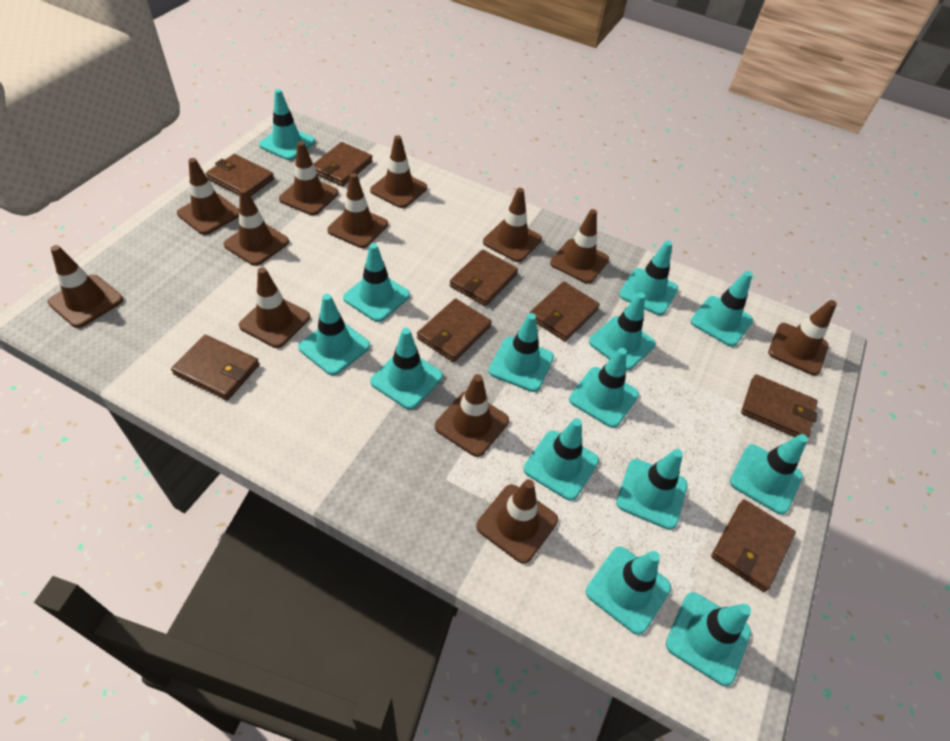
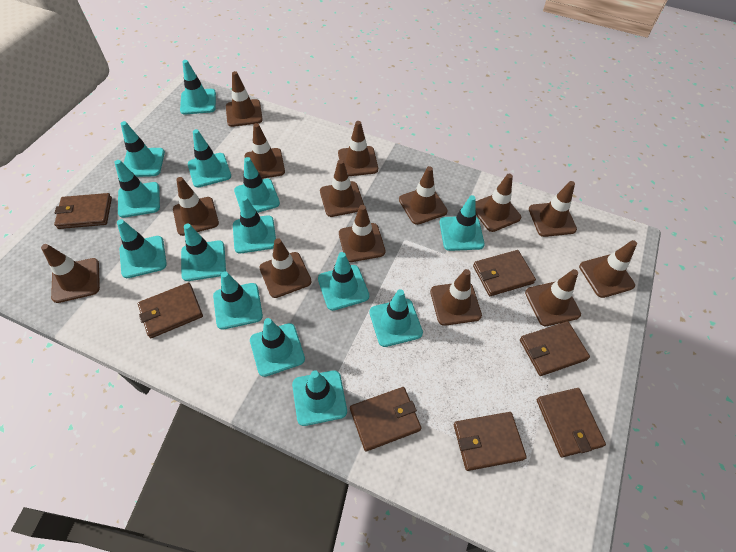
brown traffic cone: 12 -> 14
brown wallet: 8 -> 7

